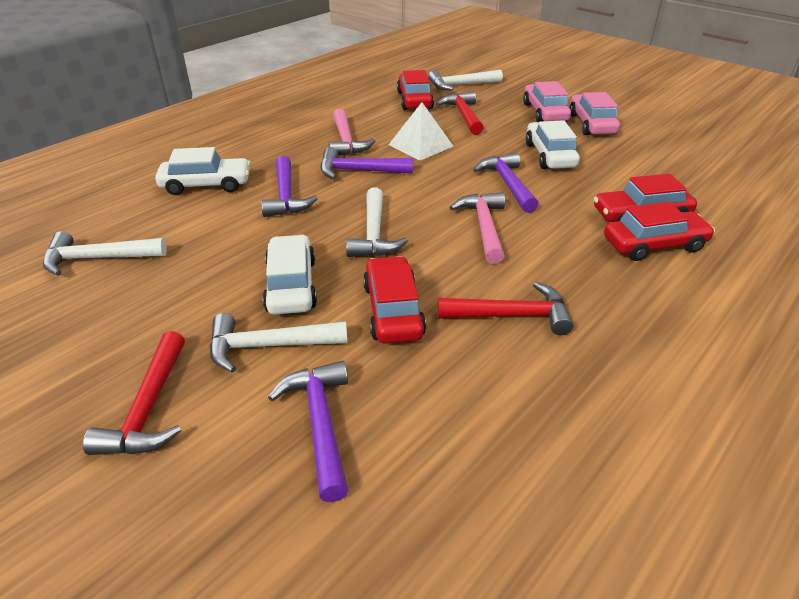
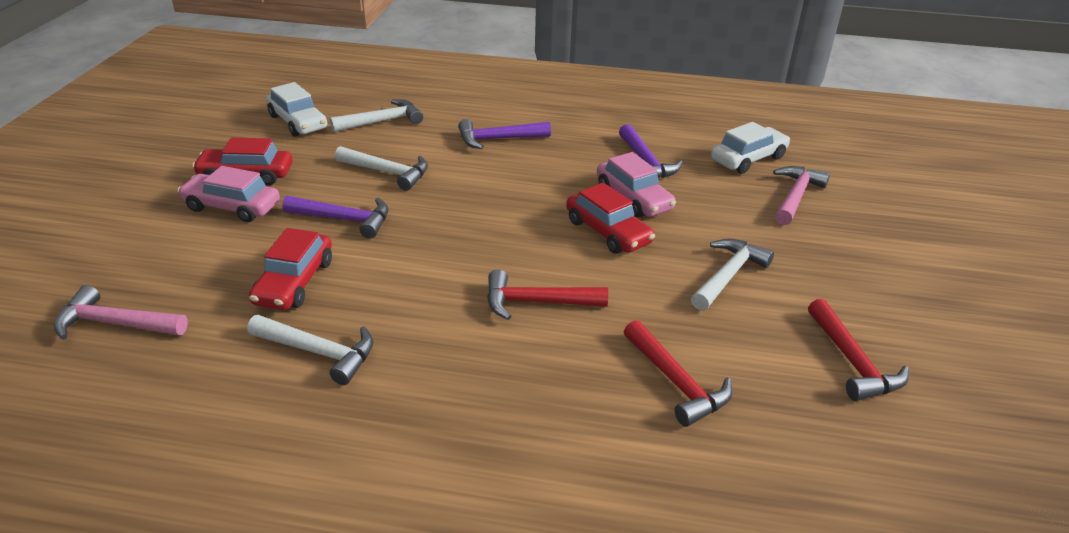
purple hammer: 4 -> 3
red car: 4 -> 3
white car: 3 -> 2
white pyramid: 1 -> 0

